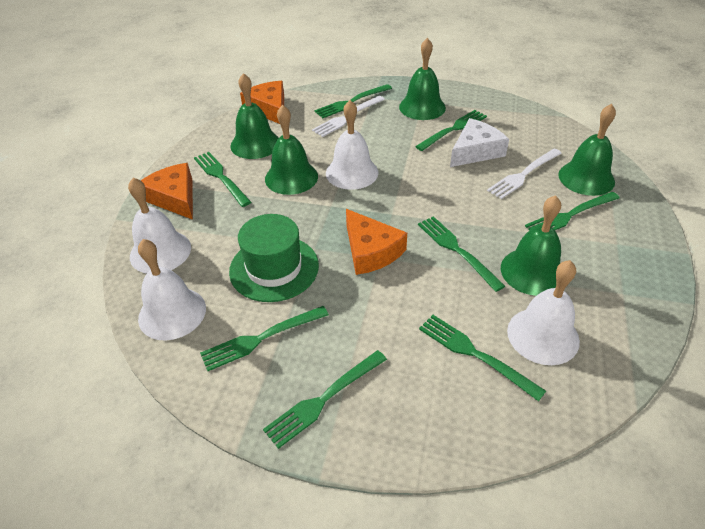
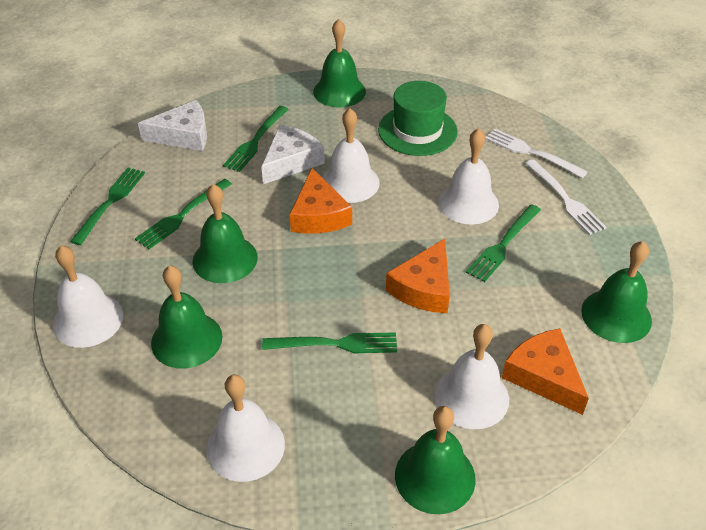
green fork: 8 -> 5
white bell: 4 -> 5
white cheese: 1 -> 2

